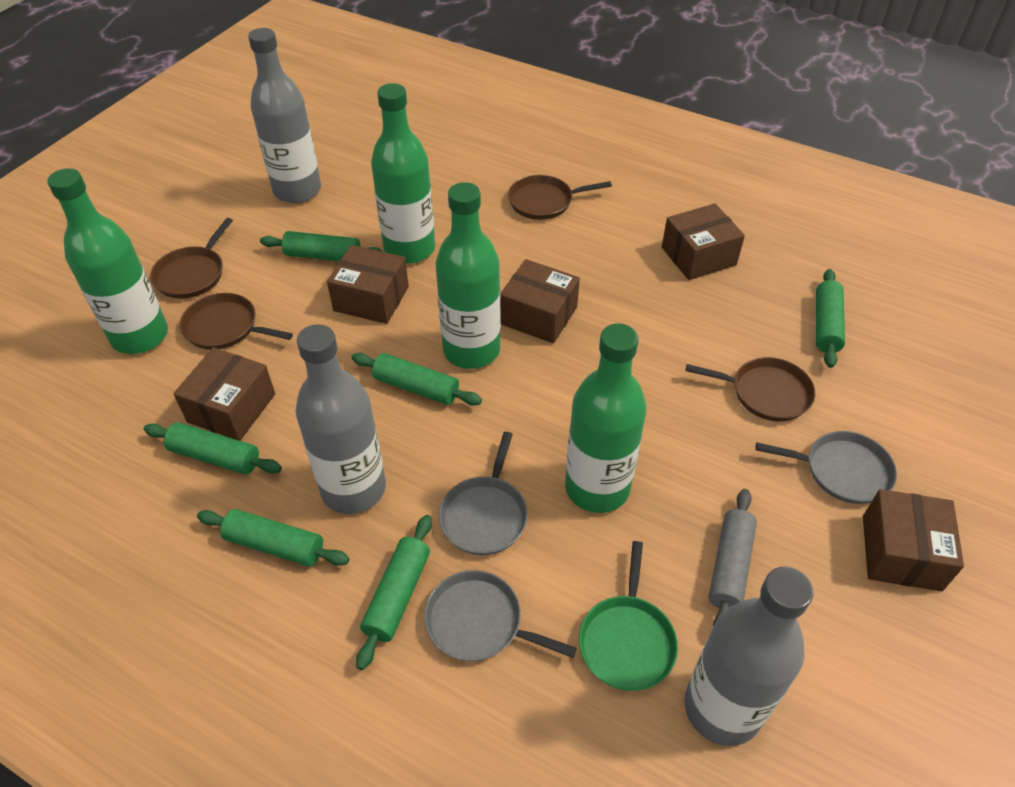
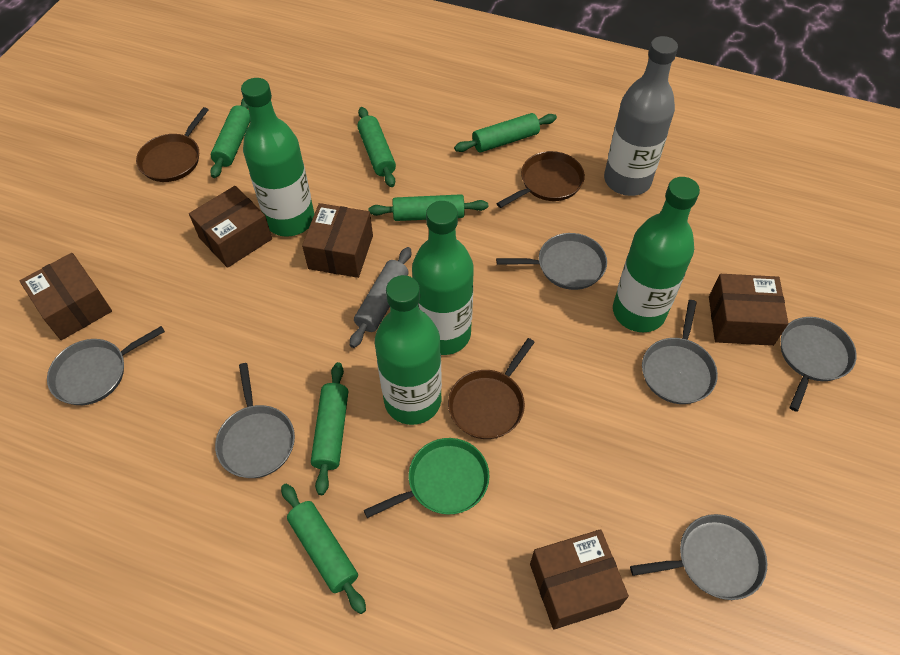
brown pan: 4 -> 3
grey bottle: 3 -> 1
grey pan: 3 -> 6

